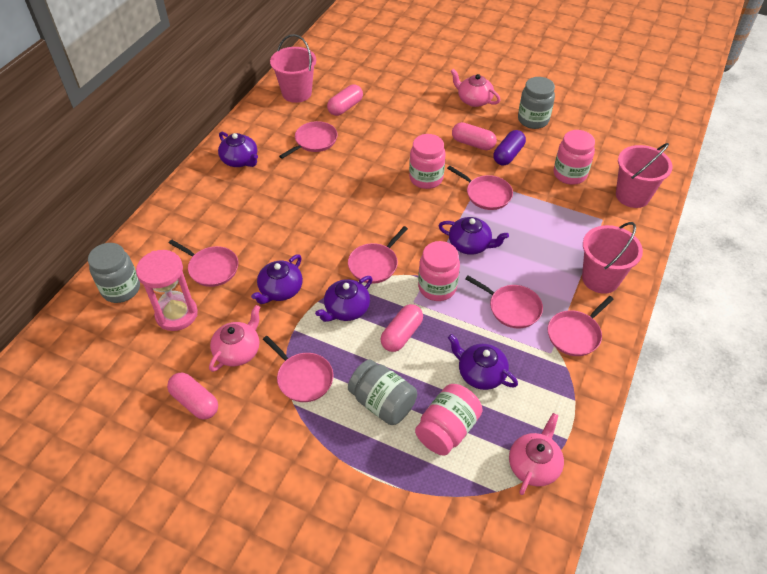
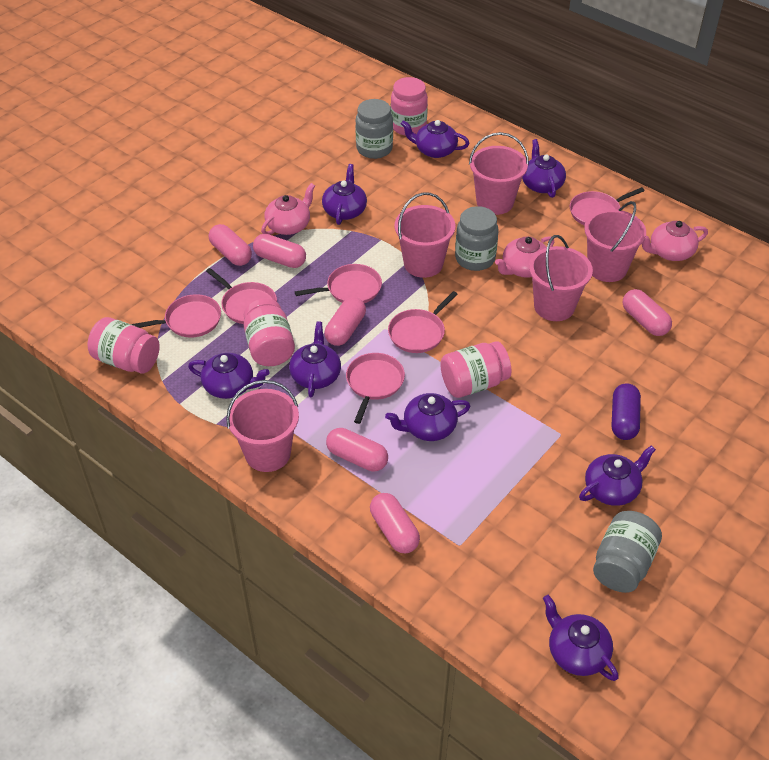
pink bucket: 3 -> 5
pink capsule: 4 -> 6
pink hourglass: 1 -> 0
pink pan: 7 -> 6
purple teapot: 5 -> 8

